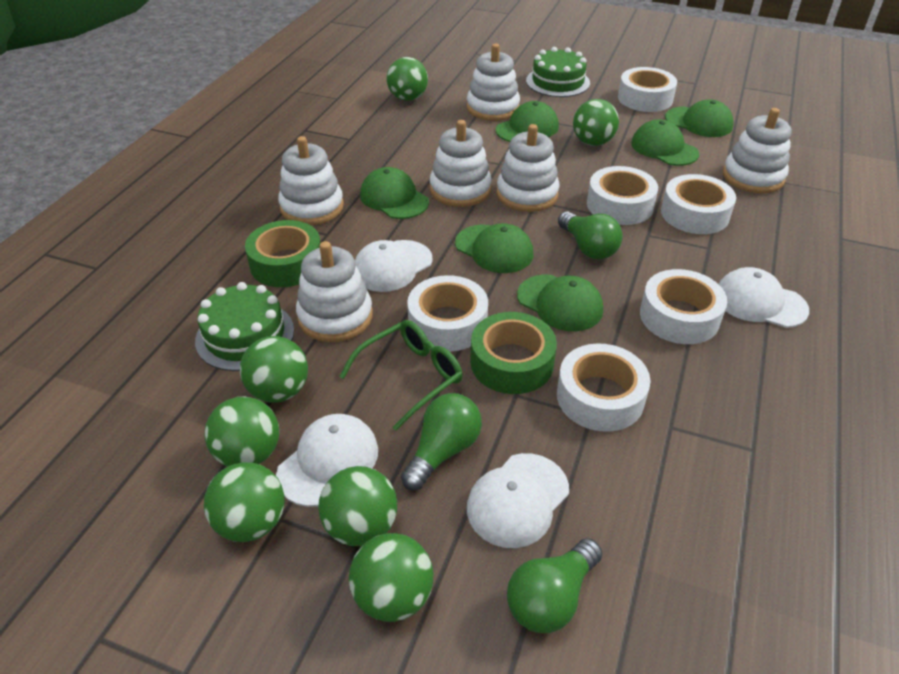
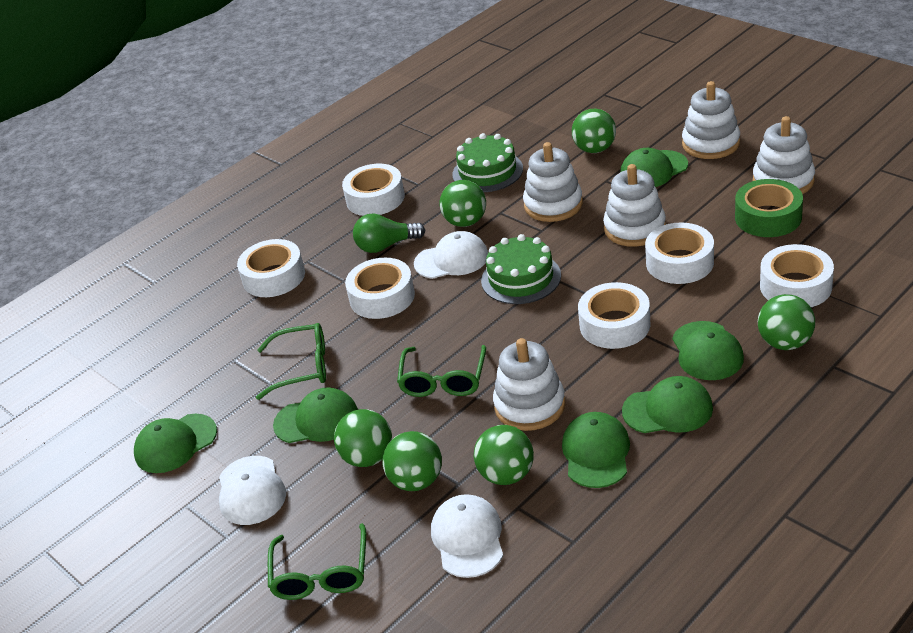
green ball: 7 -> 6
green glasses: 1 -> 3
green light bulb: 3 -> 1
green tape: 2 -> 1
white cap: 4 -> 3
white stacking toy: 6 -> 5

